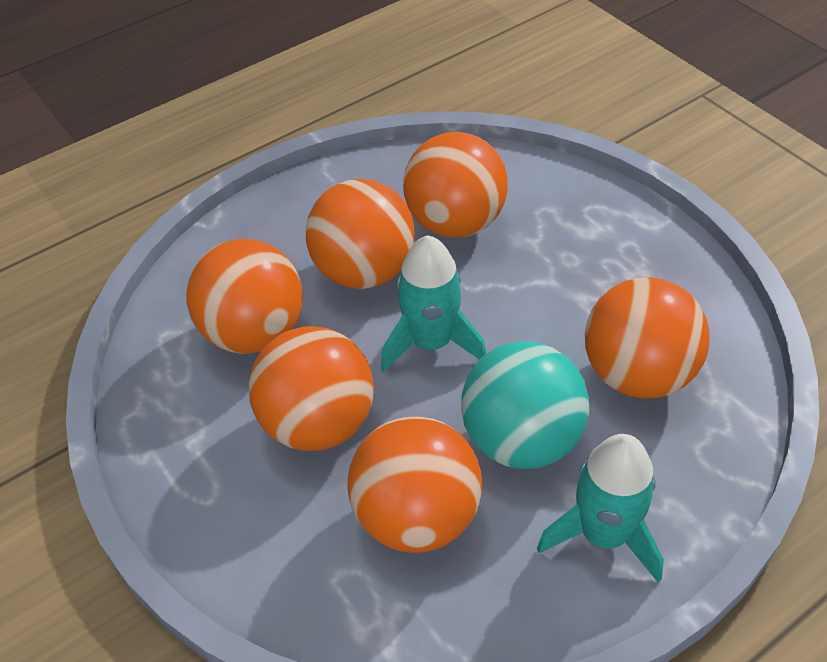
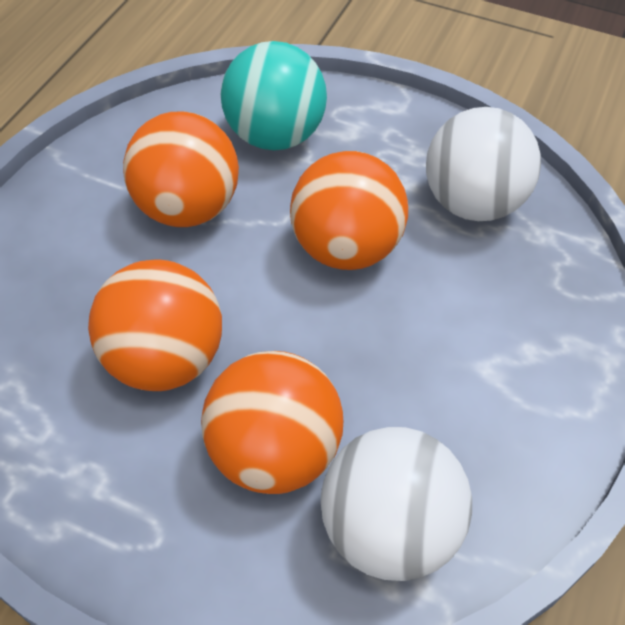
orange ball: 6 -> 4
turquoise rocket: 2 -> 0
white ball: 0 -> 2

